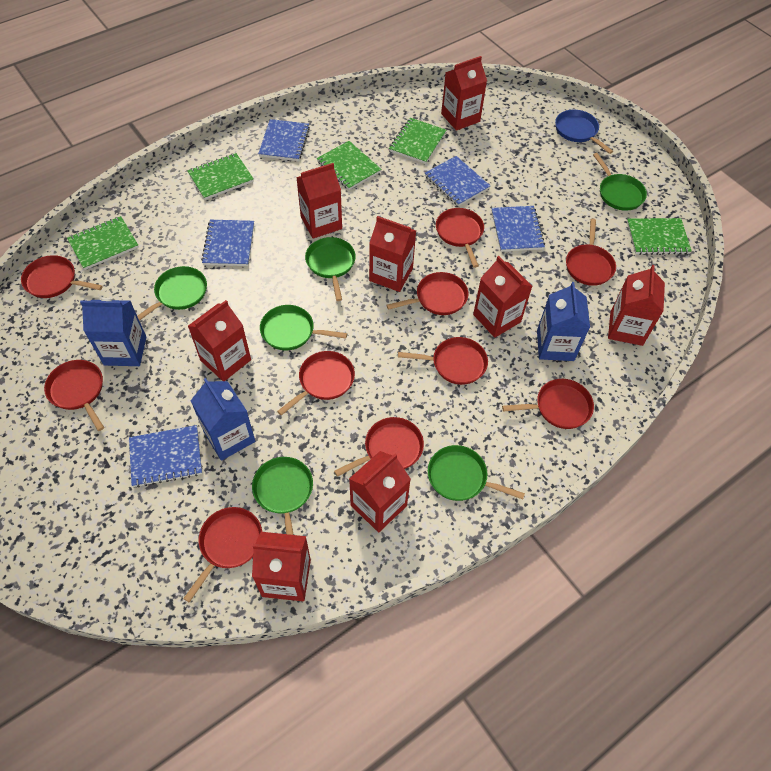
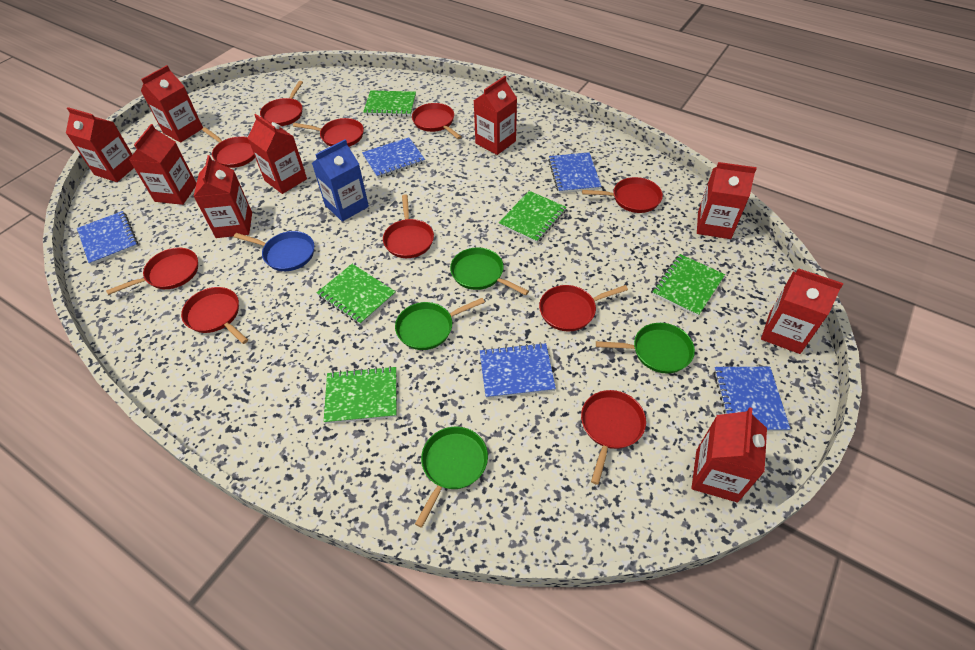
blue carton: 3 -> 1
green pan: 6 -> 4
red carton: 8 -> 9

